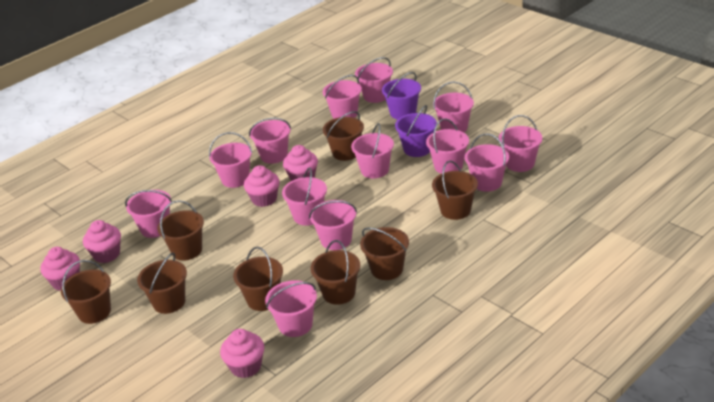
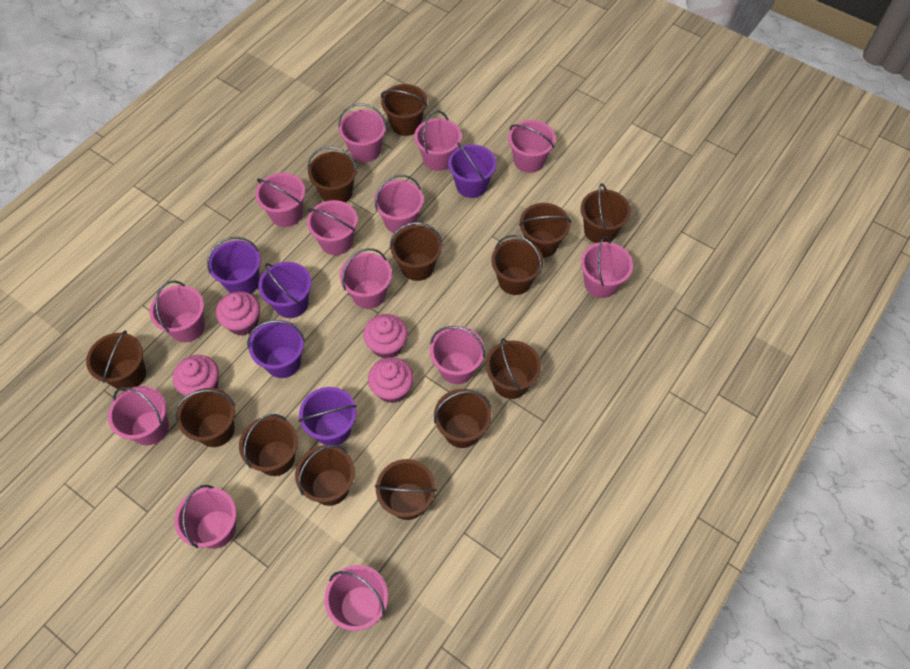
brown bucket: 8 -> 13
pink cupcake: 5 -> 4
purple bucket: 2 -> 5

